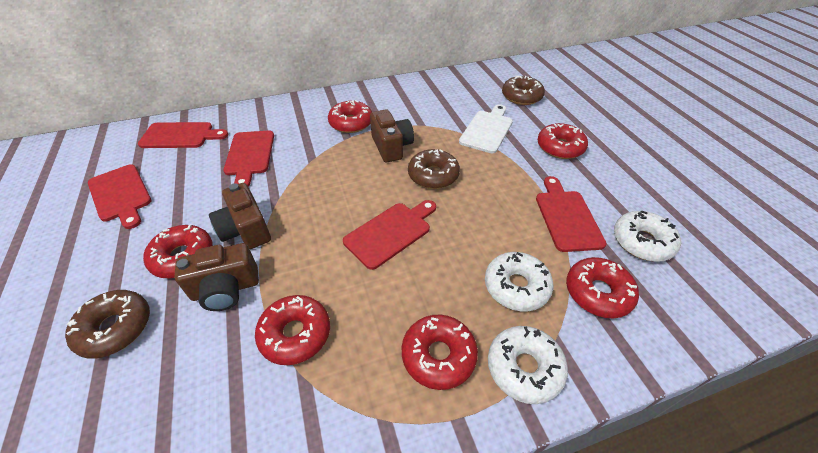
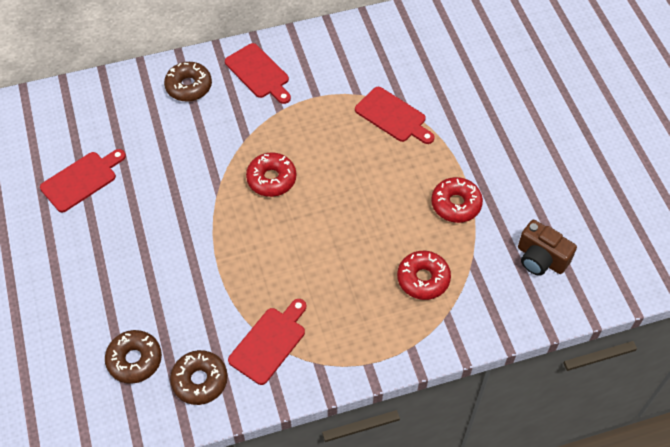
brown camera: 3 -> 1
red cutting board: 5 -> 4
red donut: 6 -> 3
white cutting board: 1 -> 0
white donut: 3 -> 0

